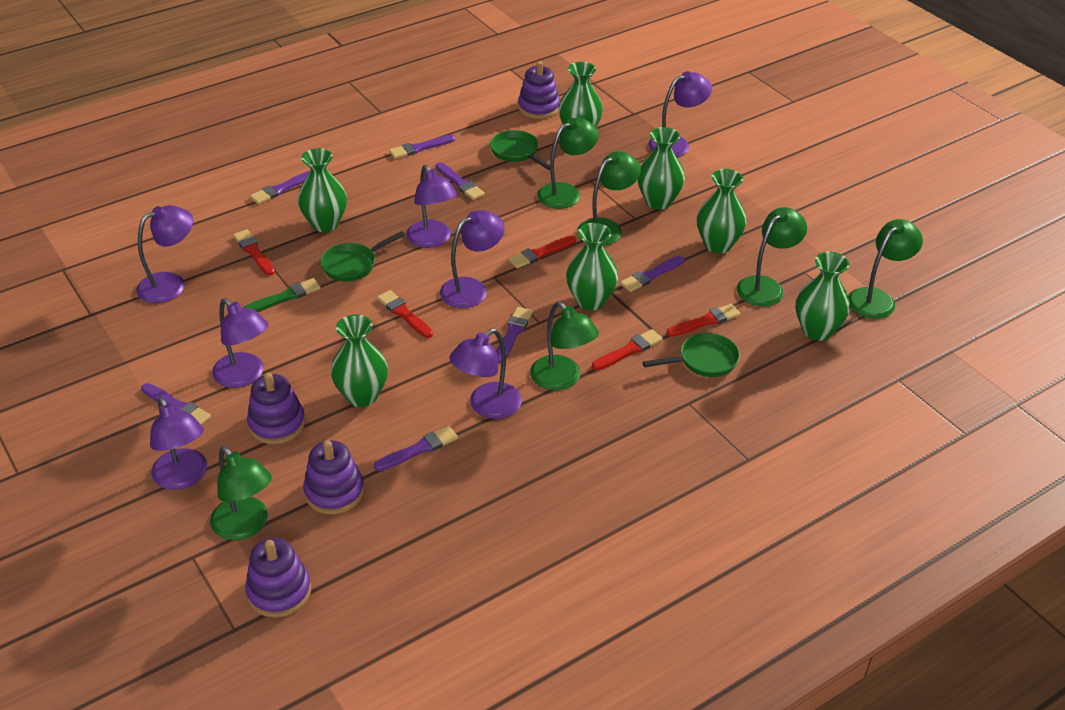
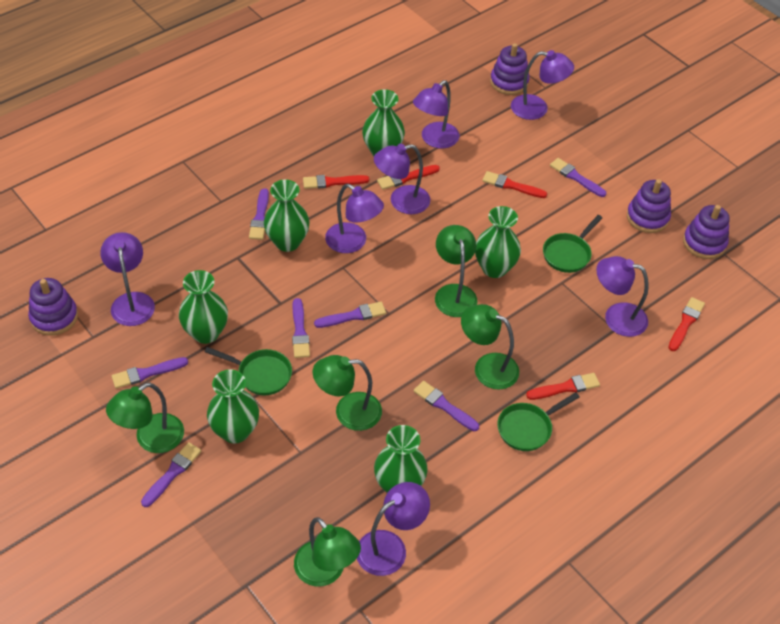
green brush: 1 -> 0
green lamp: 6 -> 5
green vase: 7 -> 6

